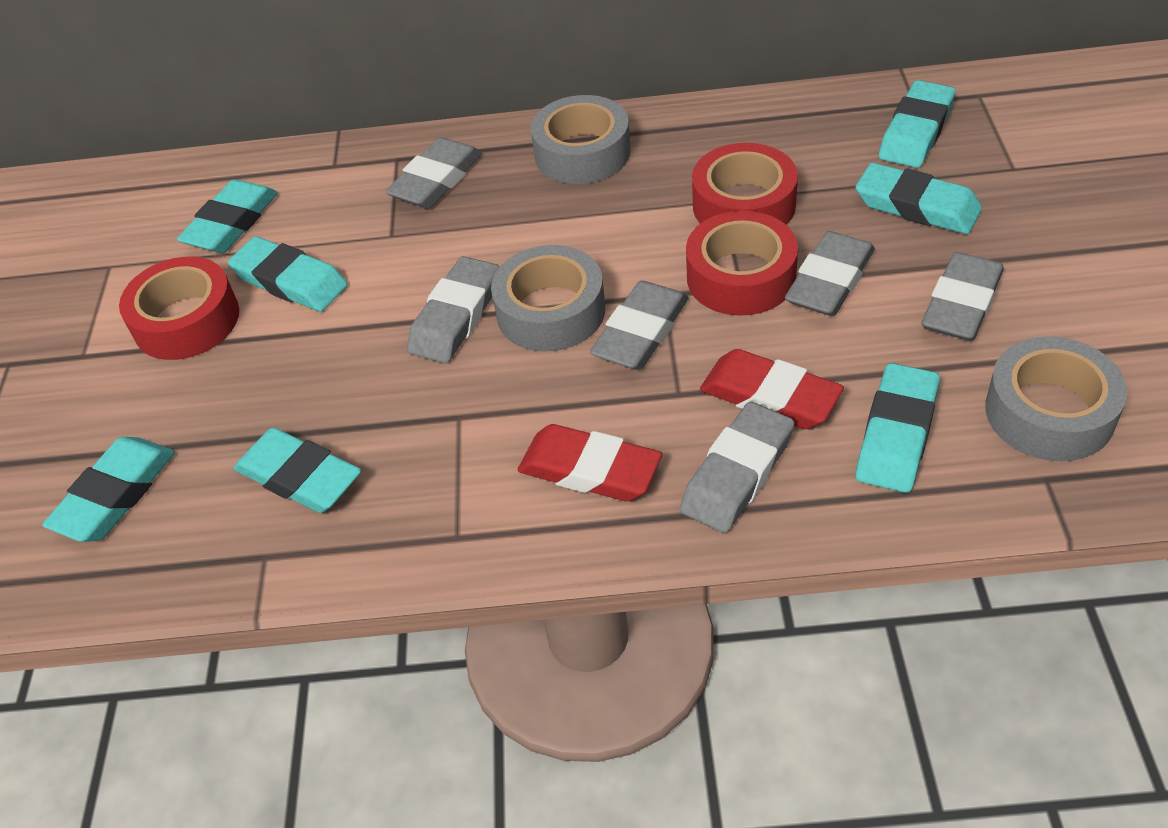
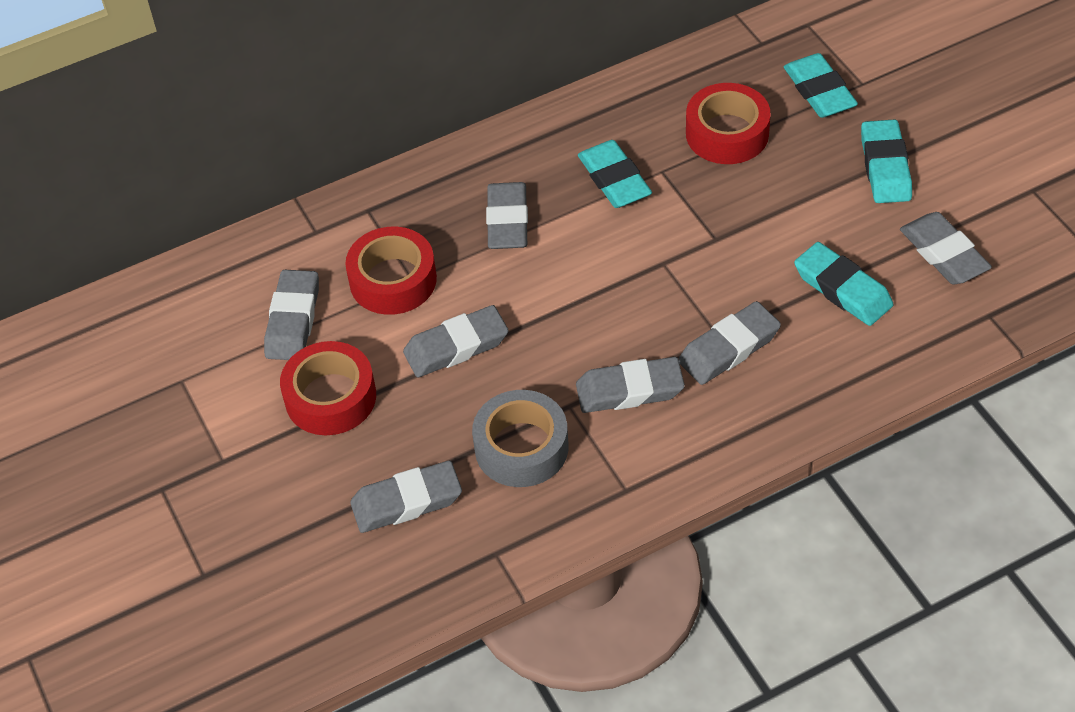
grey eraser: 6 -> 7
grey tape: 3 -> 1
red eraser: 2 -> 0
turquoise eraser: 7 -> 4

